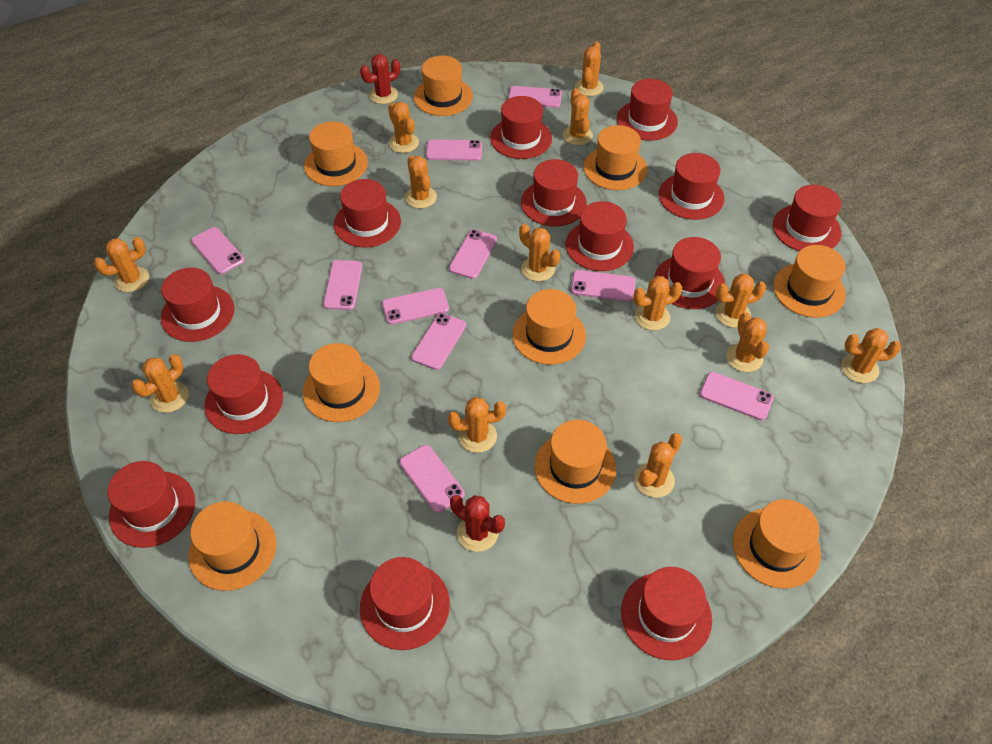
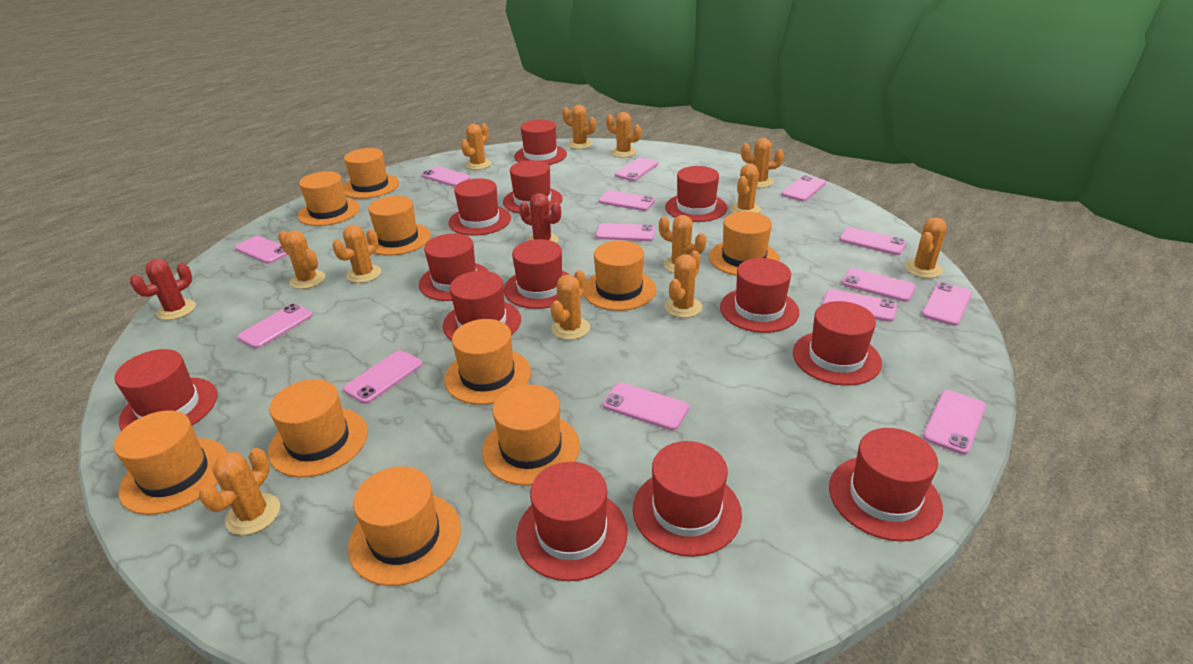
orange cactus: 13 -> 12
orange hat: 9 -> 10
pink phone: 10 -> 14

